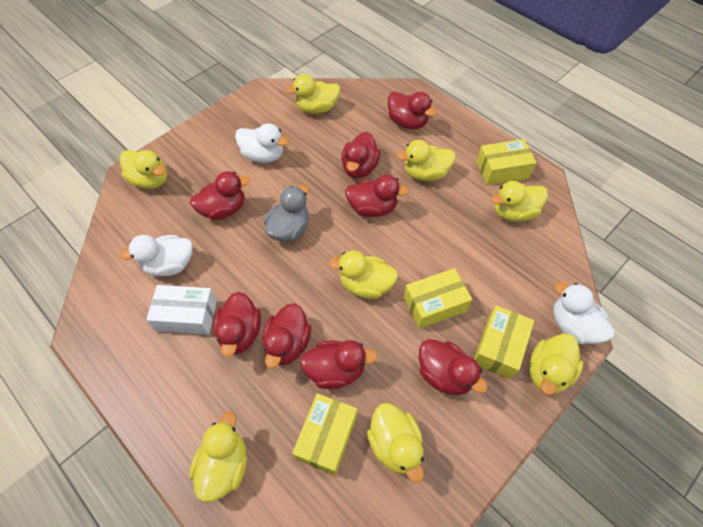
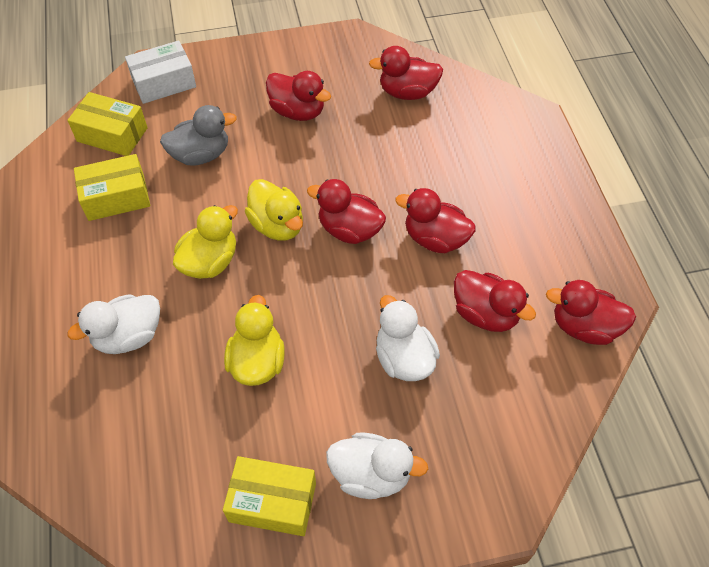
red duck: 8 -> 6
yellow box: 4 -> 3
yellow duck: 8 -> 3

